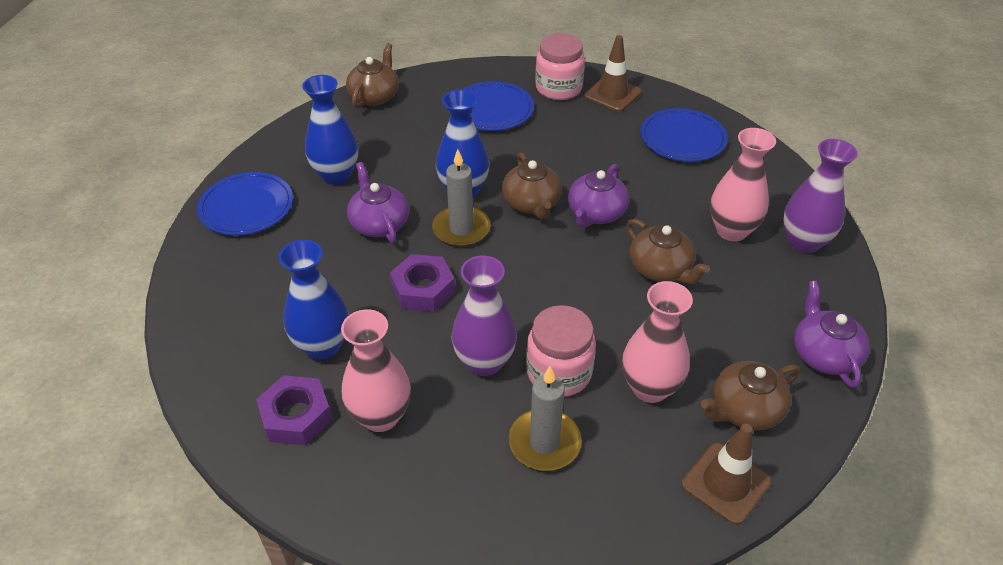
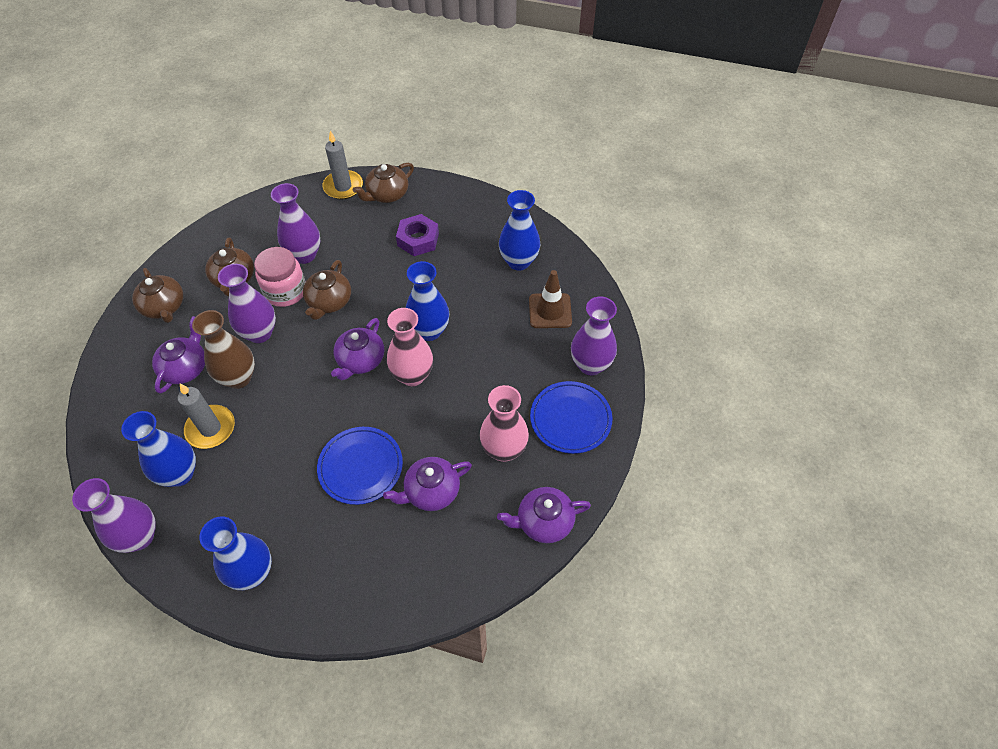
blue plate: 3 -> 2
blue vase: 3 -> 4
brown traffic cone: 2 -> 1
brown vase: 0 -> 1
pink jar: 2 -> 1
pink vase: 3 -> 2
purple nut: 2 -> 1
purple teapot: 3 -> 4
purple vase: 2 -> 4

